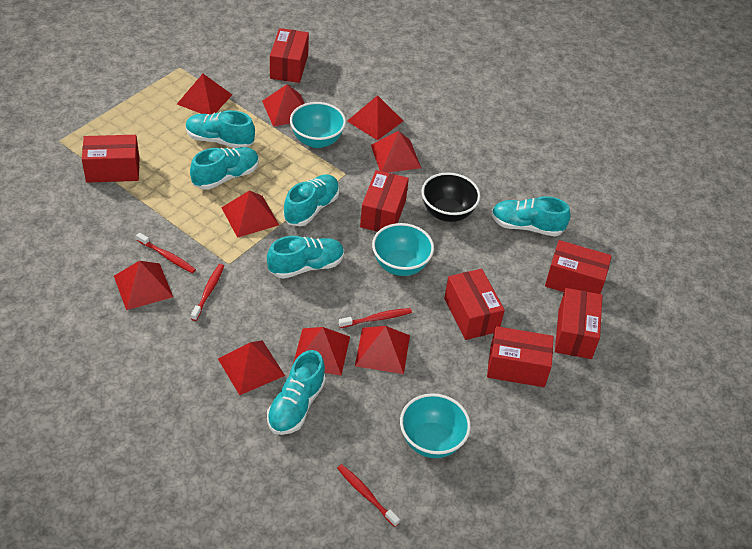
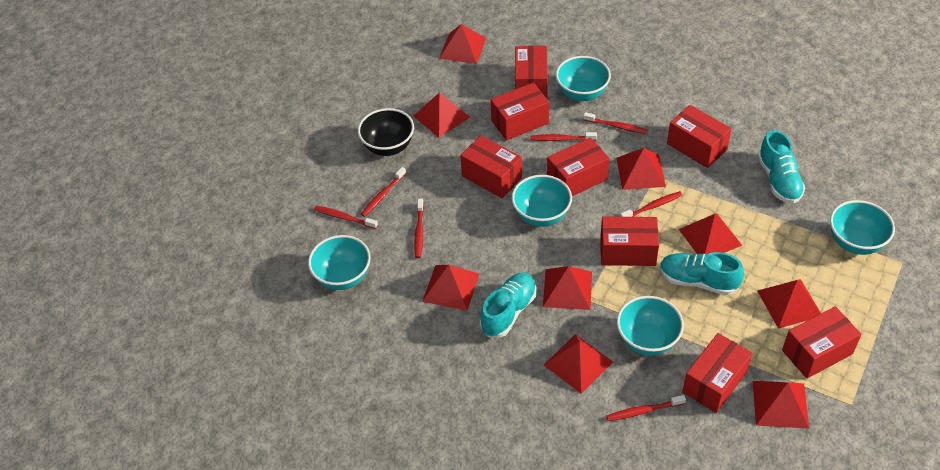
red box: 7 -> 8
red toothbrush: 4 -> 7
turquoise bowl: 3 -> 5
turquoise shoe: 6 -> 3

